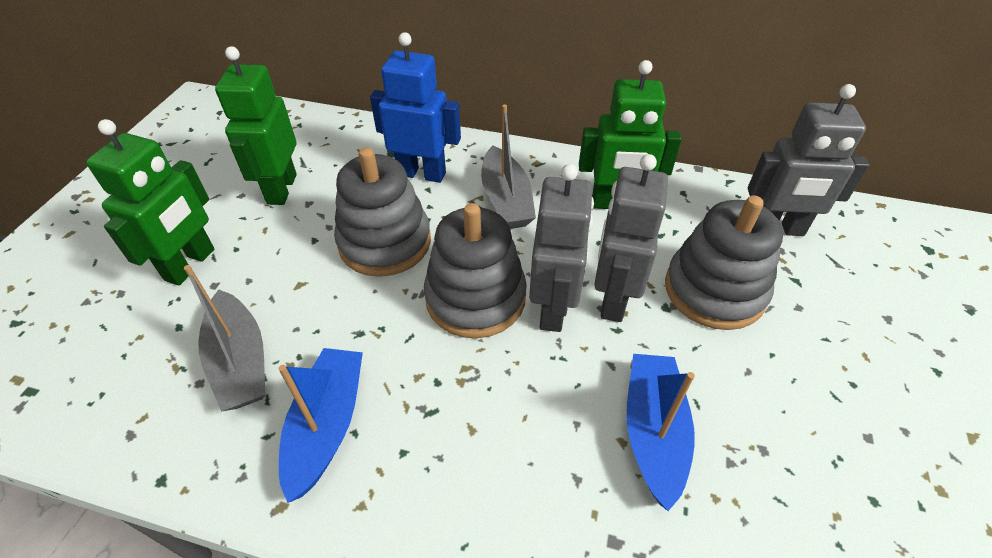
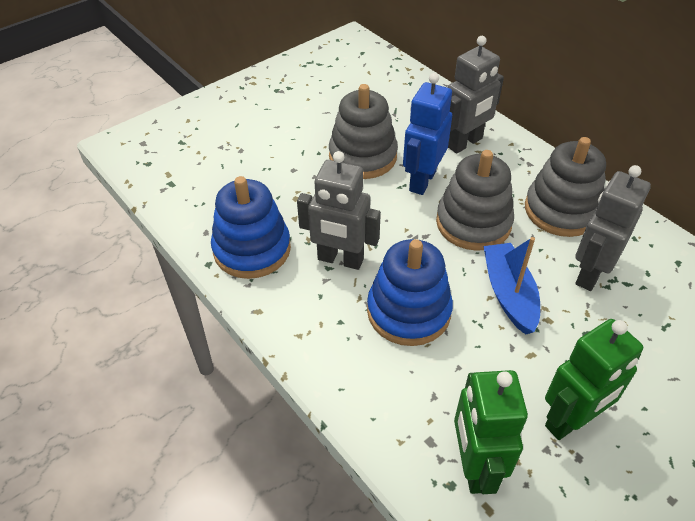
blue boat: 2 -> 1
blue stacking toy: 0 -> 2
green robot: 3 -> 2
grey boat: 2 -> 0

